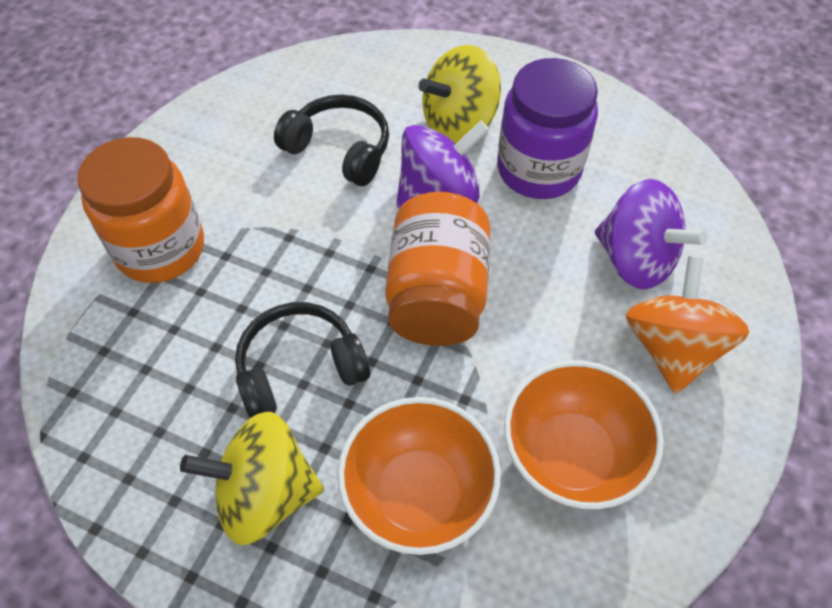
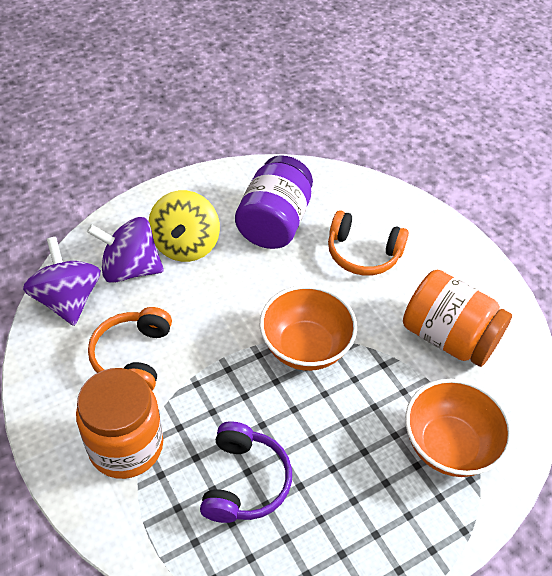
black headphones: 2 -> 0
orange headphones: 0 -> 2
orange spinning top: 1 -> 0
purple headphones: 0 -> 1
yellow spinning top: 2 -> 1

